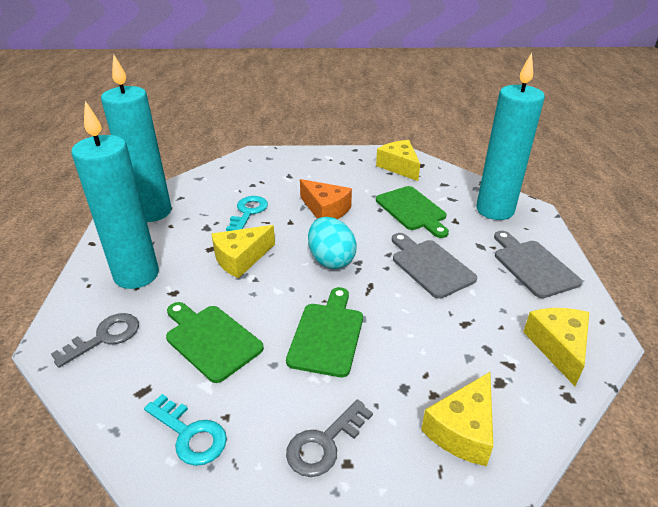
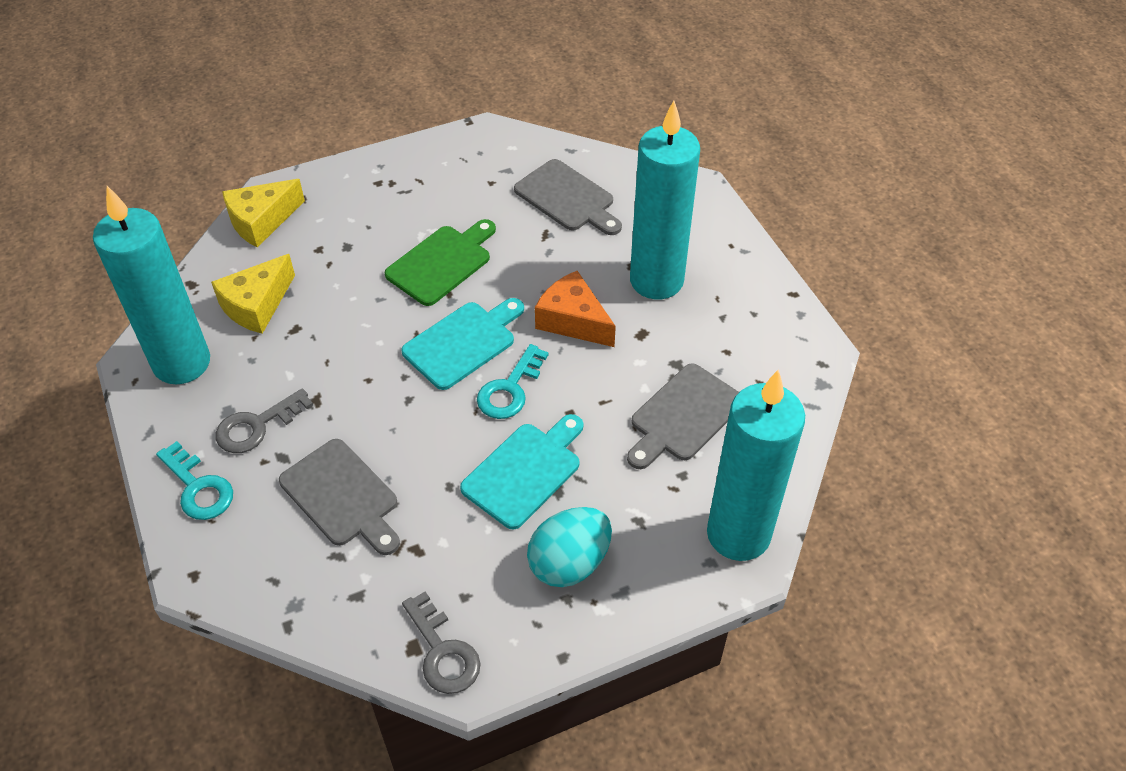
green cutting board: 3 -> 1
grey cutting board: 2 -> 3
turquoise cutting board: 0 -> 2
yellow cheese: 4 -> 2

